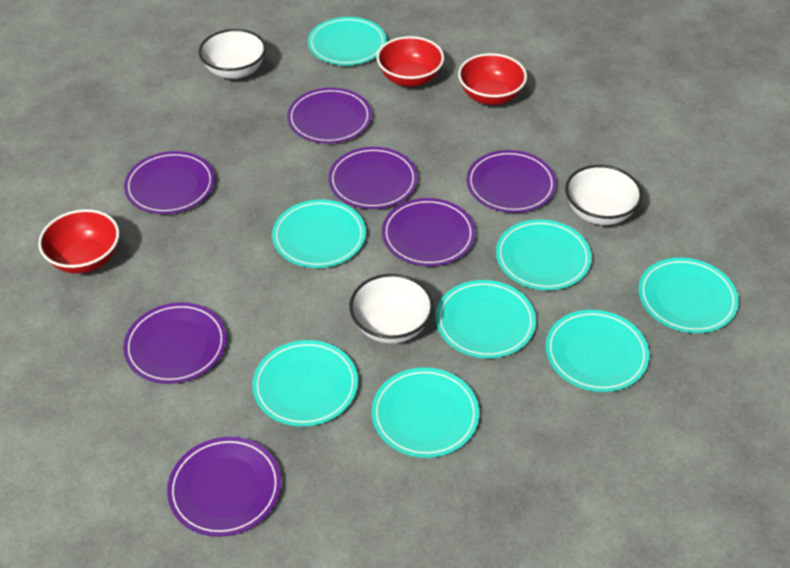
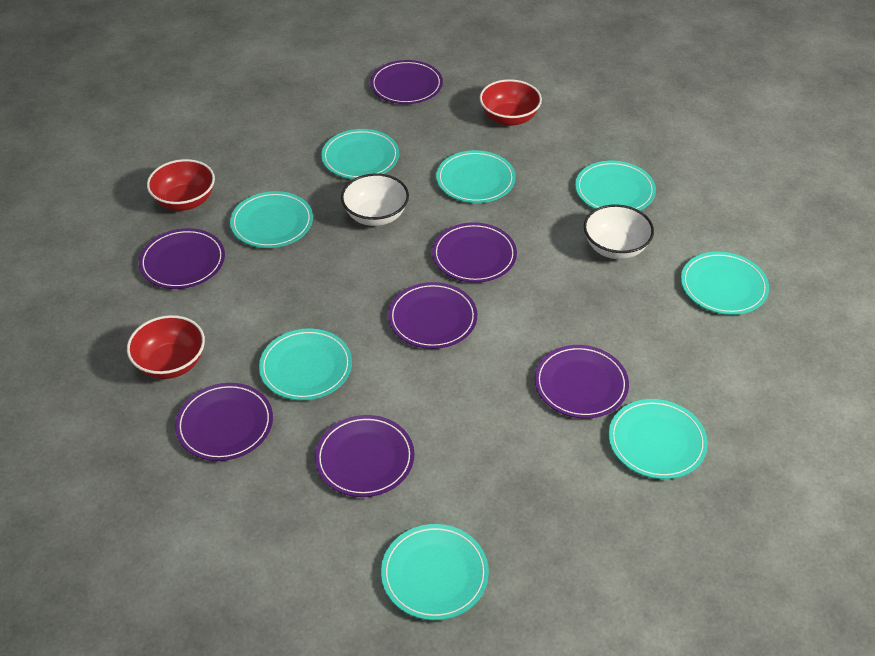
white bowl: 3 -> 2

